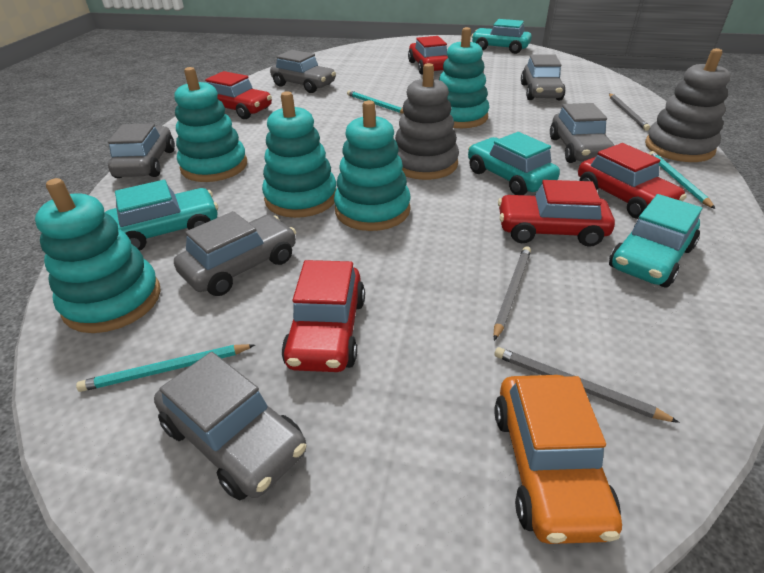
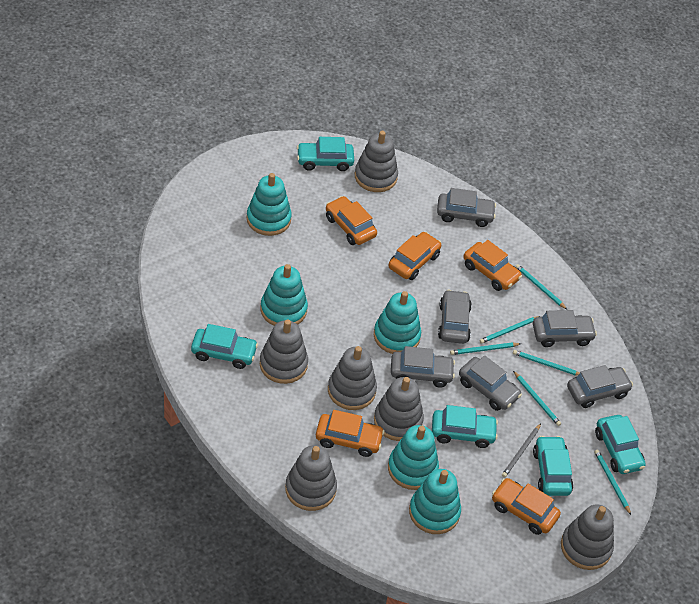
grey pencil: 3 -> 1
grey stacking toy: 2 -> 6
orange car: 1 -> 5
red car: 5 -> 0
turquoise car: 4 -> 5
turquoise pencil: 3 -> 6

